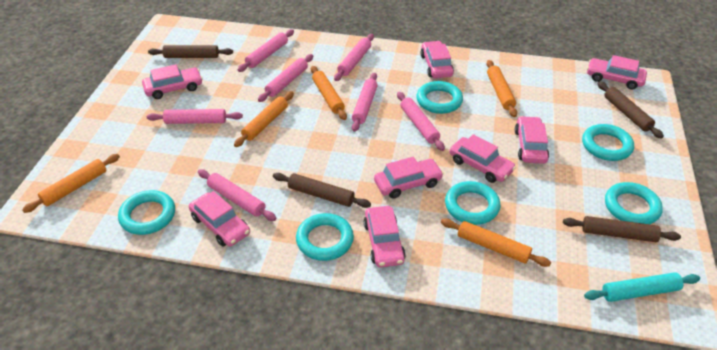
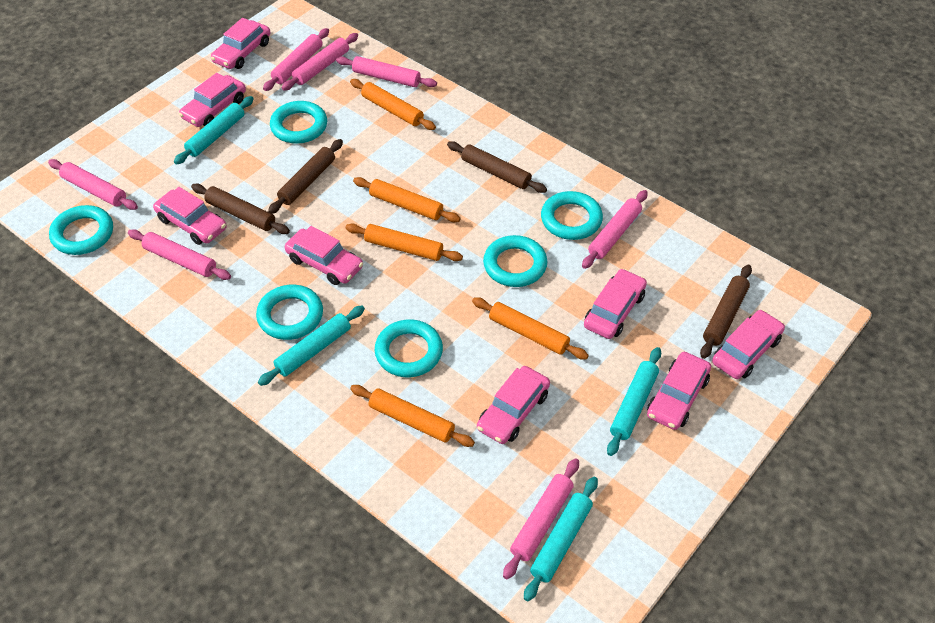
turquoise rolling pin: 1 -> 4

